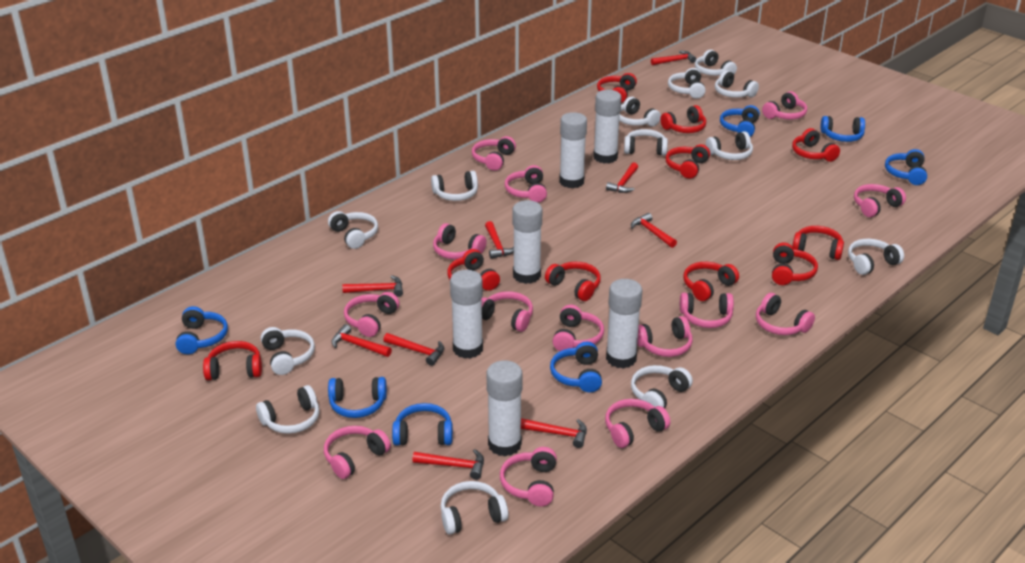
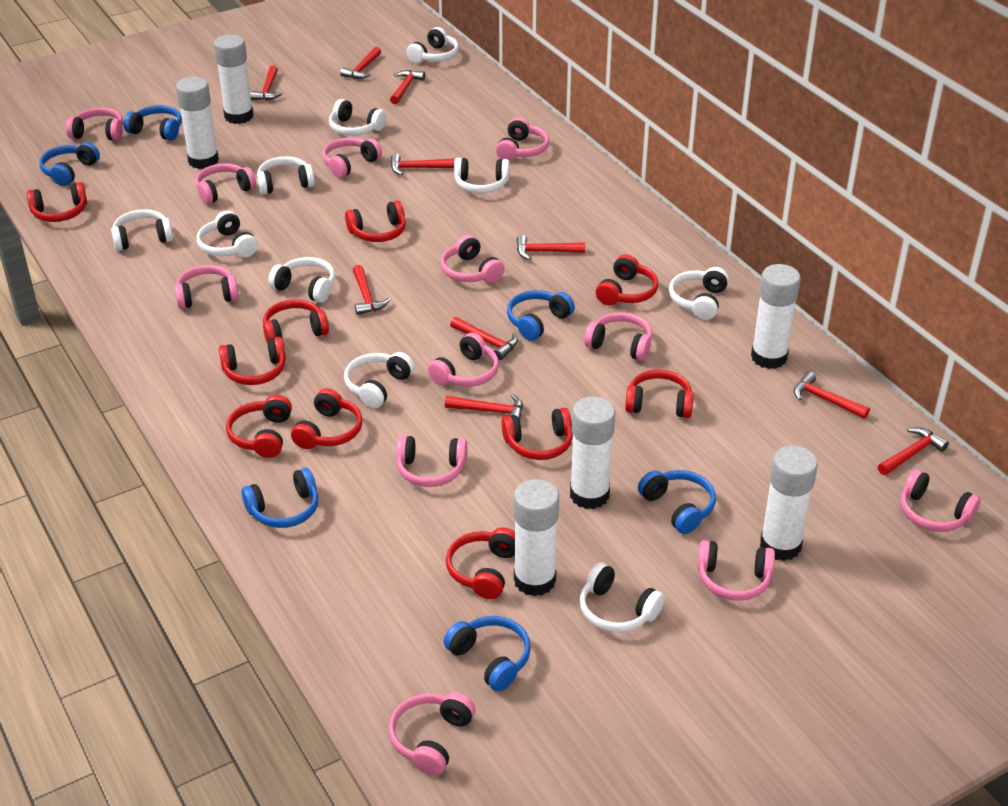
blue headphones: 7 -> 6
pink headphones: 14 -> 12
red hammer: 9 -> 10
white headphones: 13 -> 10

